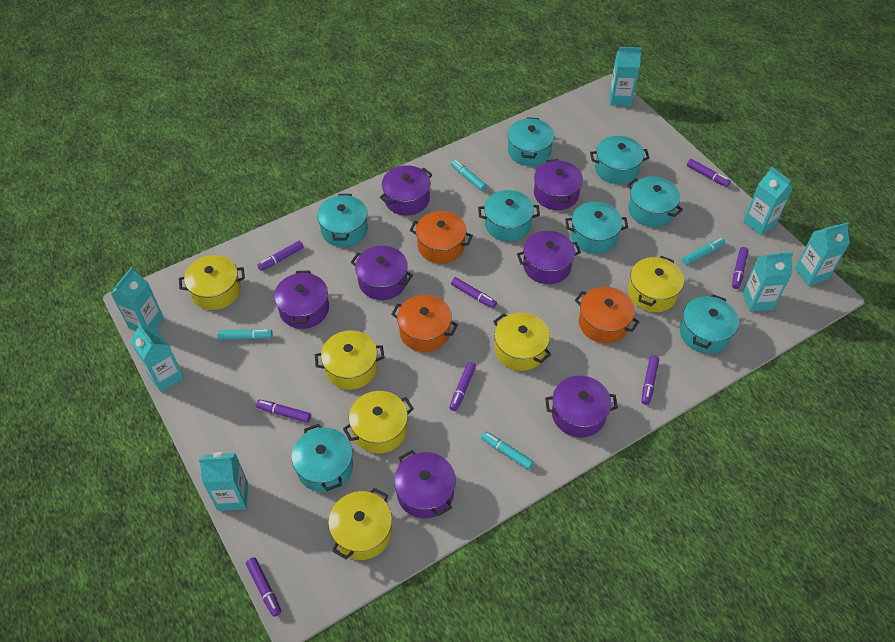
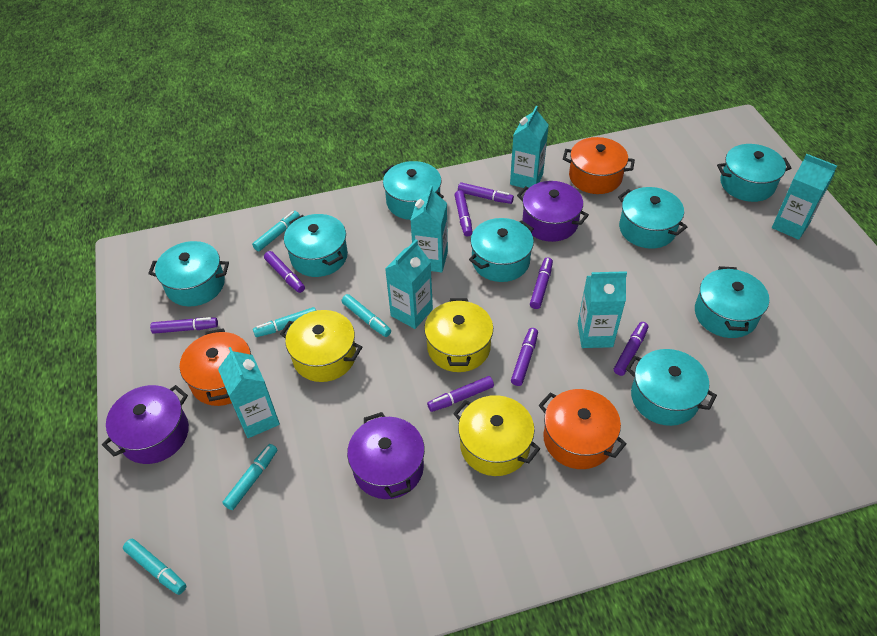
purple pot: 7 -> 3
turquoise carton: 7 -> 6
turquoise marker: 4 -> 5
yellow pot: 6 -> 3

